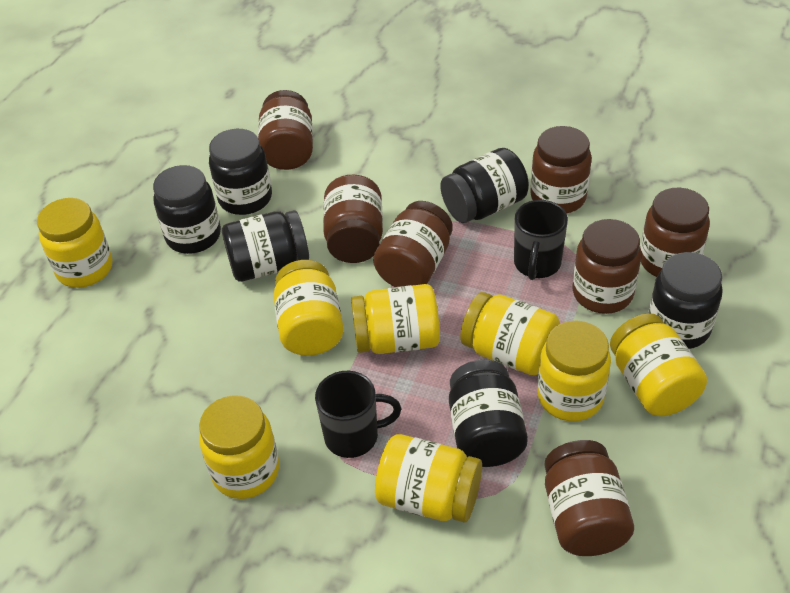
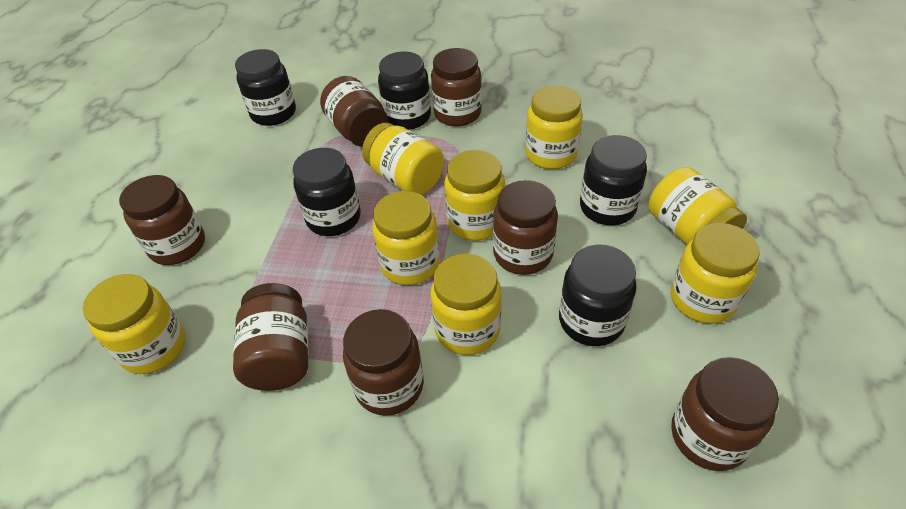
black jar: 6 -> 5
black mug: 2 -> 0

